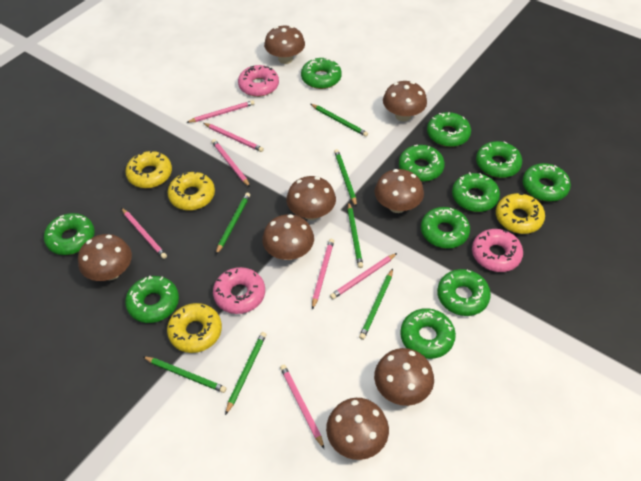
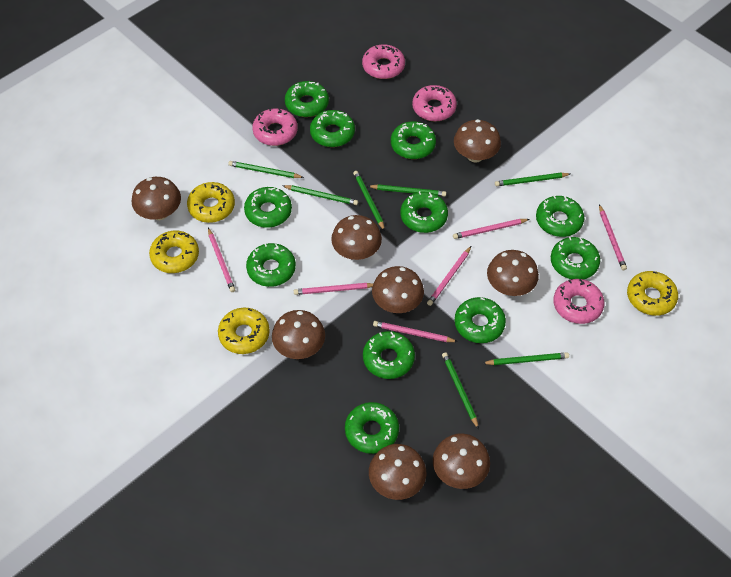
pink donut: 3 -> 4
pink pencil: 7 -> 6

